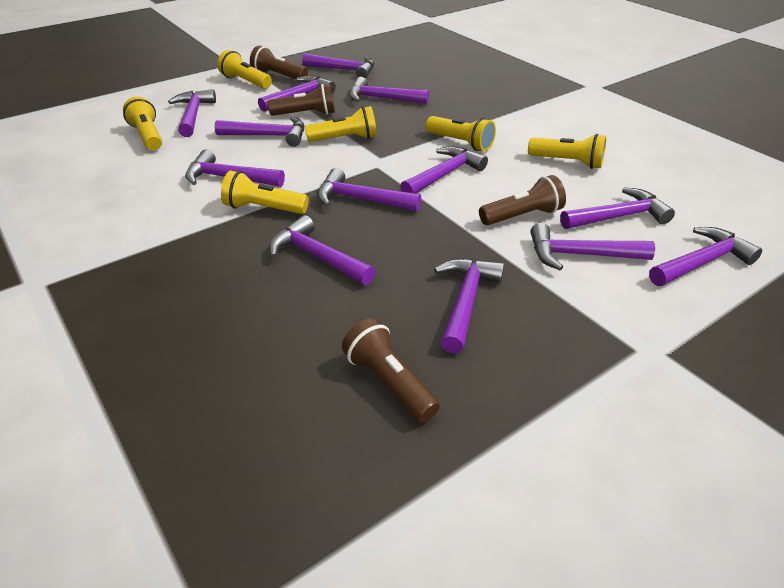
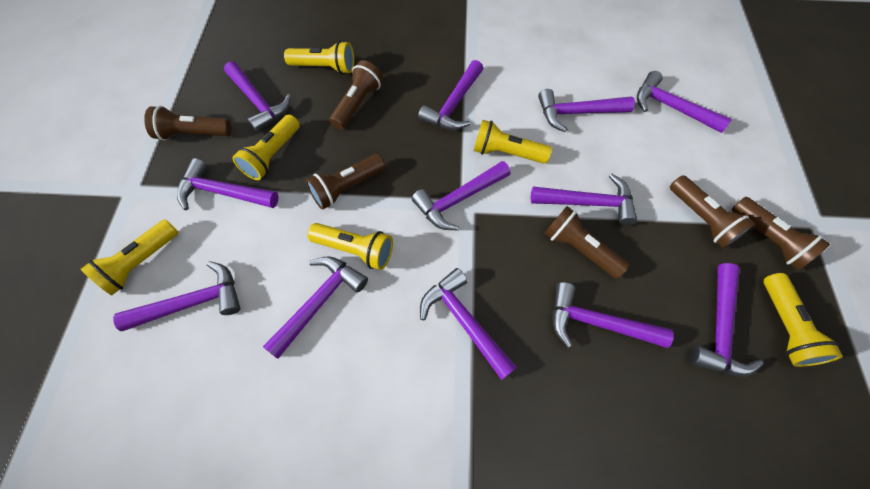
brown flashlight: 4 -> 6
purple hammer: 13 -> 12

